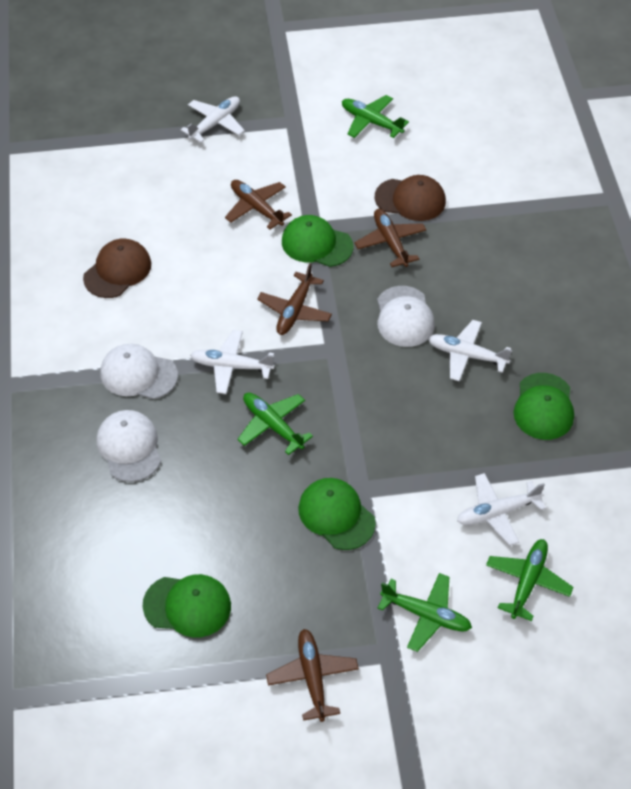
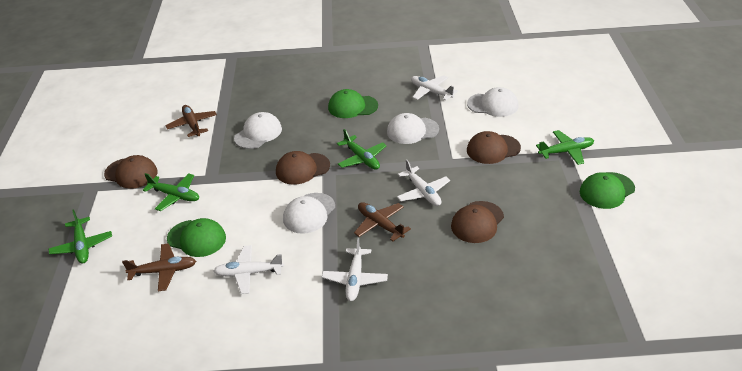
brown cap: 2 -> 4
brown plane: 4 -> 3
green cap: 4 -> 3
white cap: 3 -> 4

